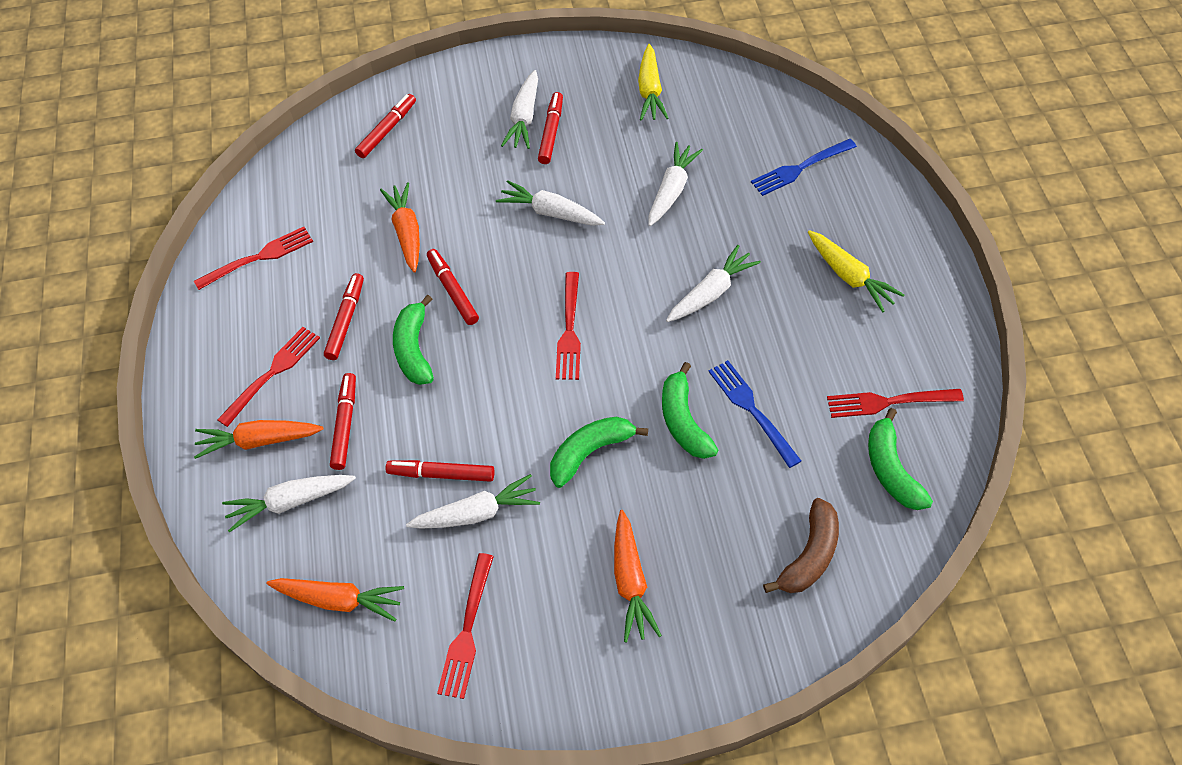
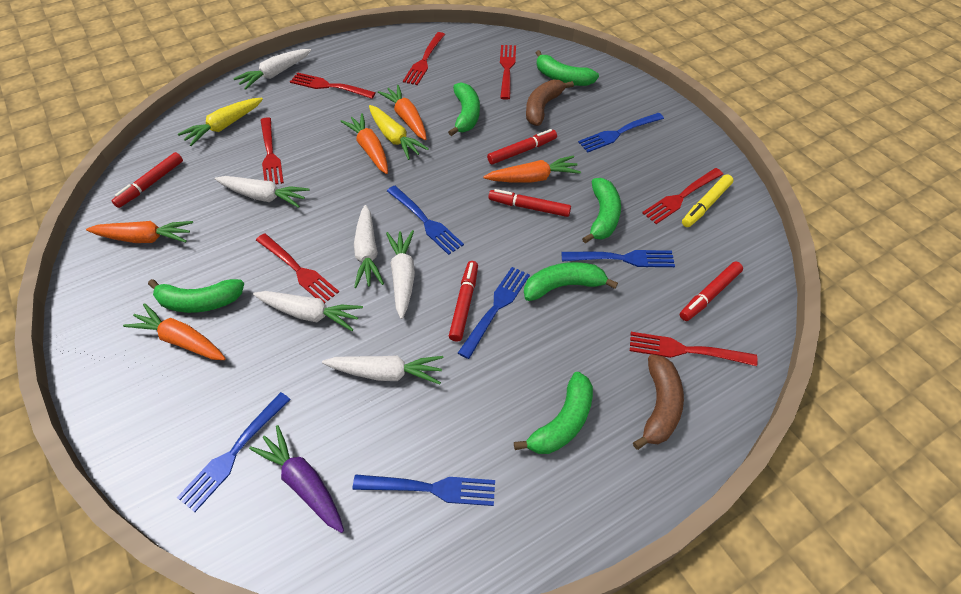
blue fork: 2 -> 6
brown banana: 1 -> 2
green banana: 4 -> 6
orange carrot: 4 -> 5
purple carrot: 0 -> 1
red fork: 5 -> 7
red marker: 6 -> 5
yellow marker: 0 -> 1

